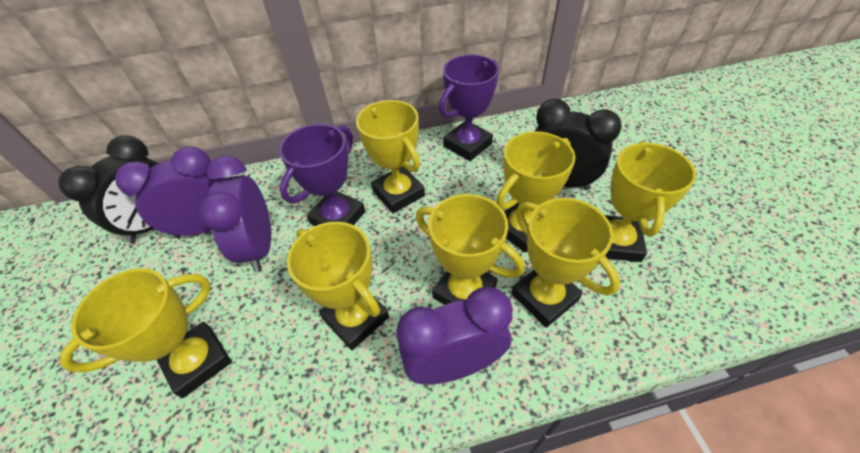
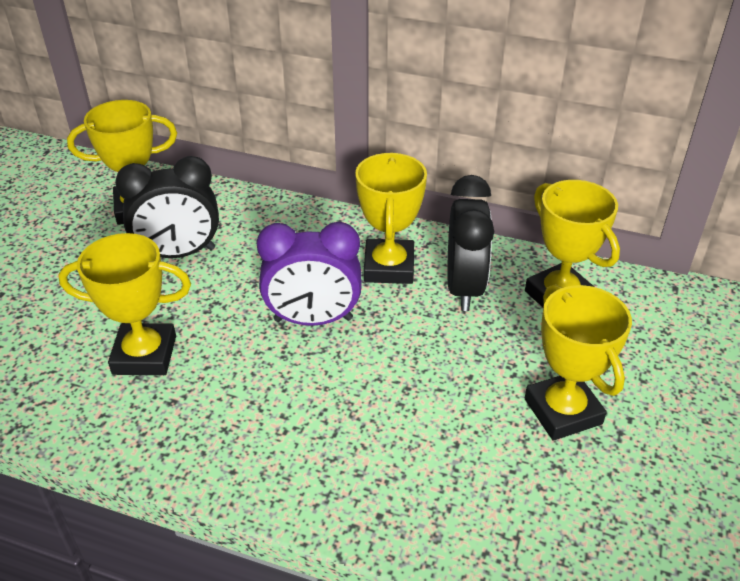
purple clock: 3 -> 1
purple trophy: 2 -> 0
yellow trophy: 7 -> 5

